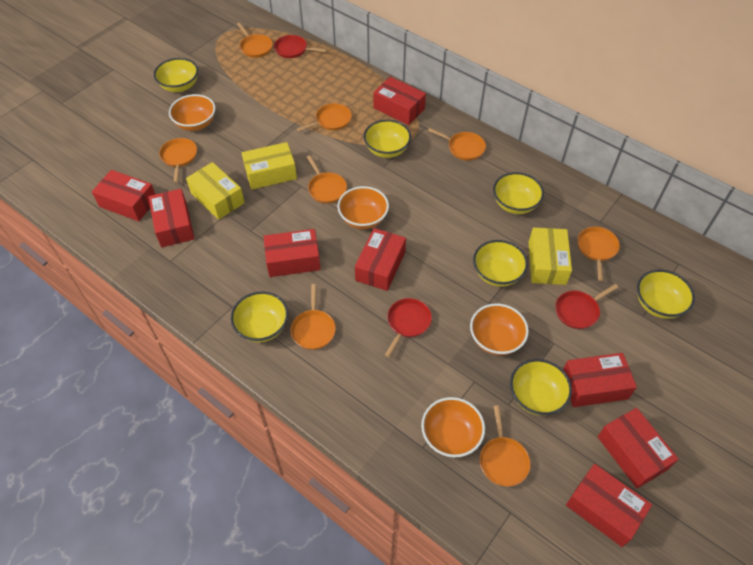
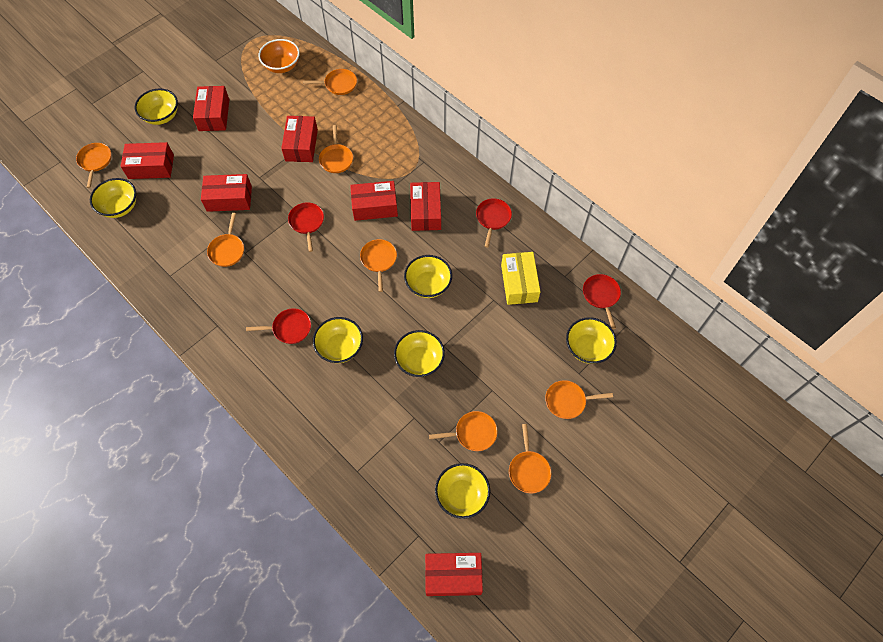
orange bowl: 4 -> 1
red box: 8 -> 7
red pan: 3 -> 4
yellow box: 3 -> 1

